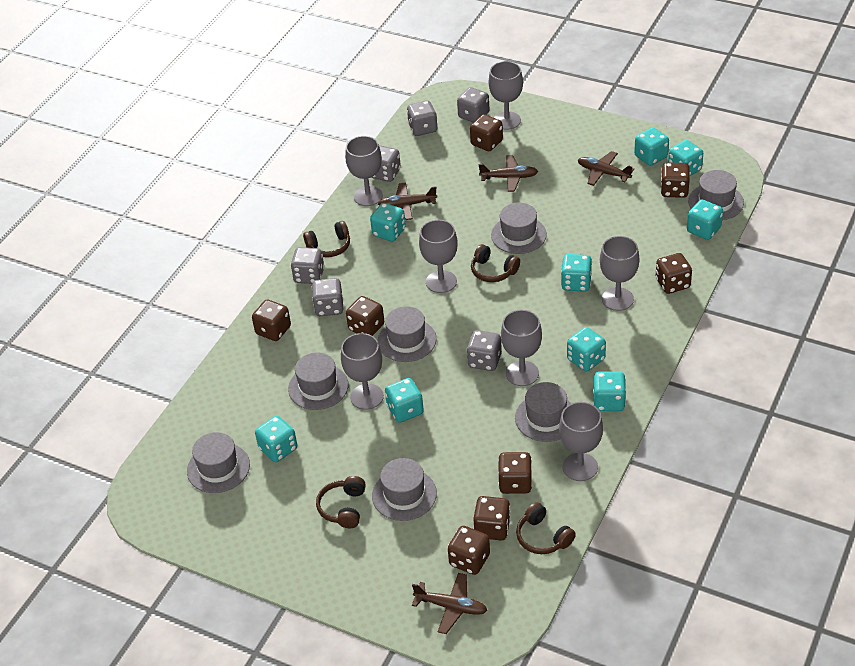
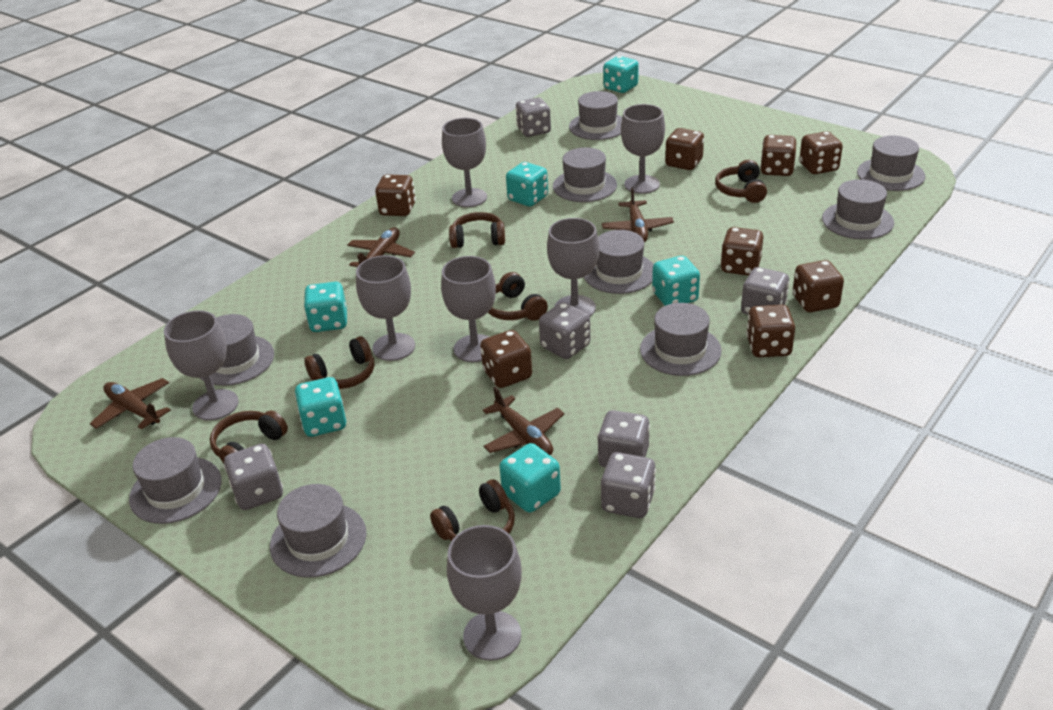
brown headphones: 4 -> 6
grey hat: 7 -> 9
turquoise dice: 9 -> 6

